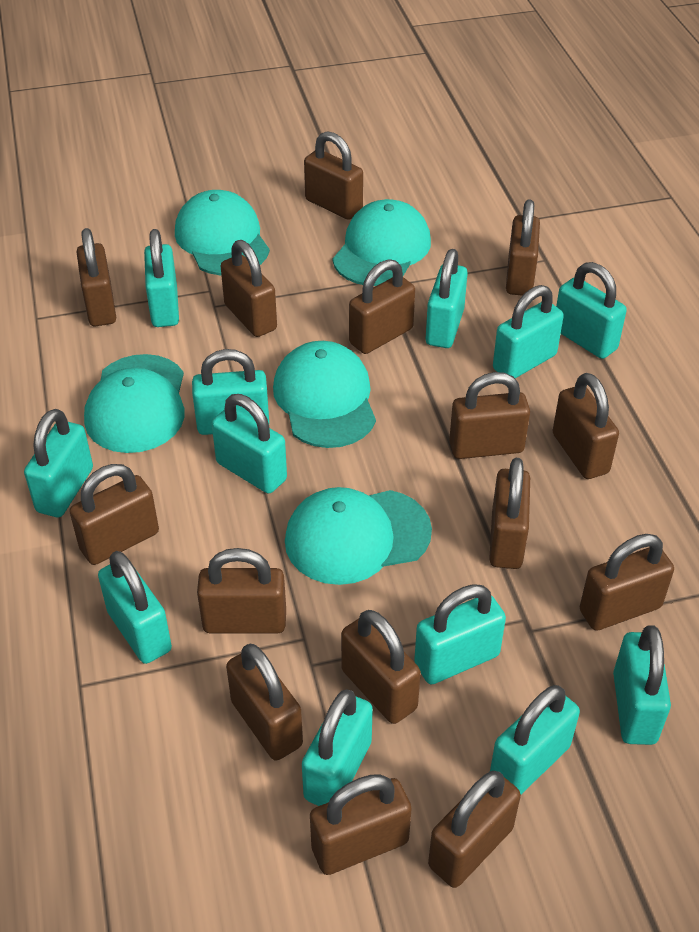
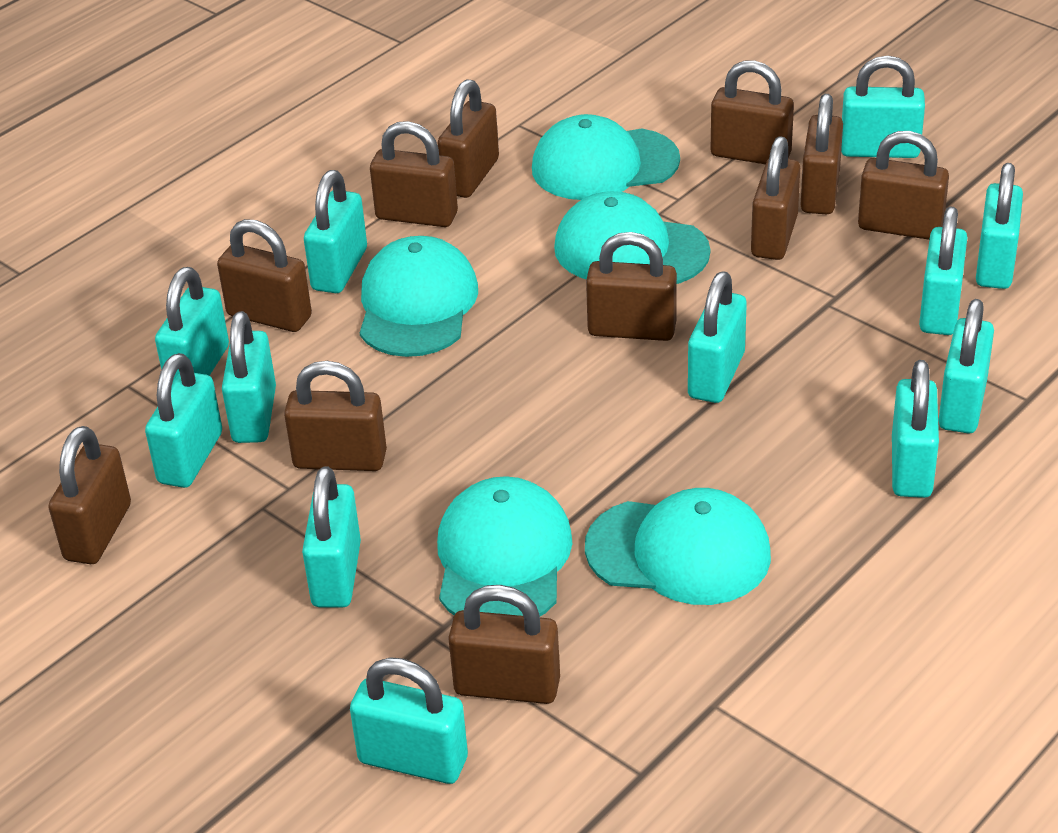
brown padlock: 15 -> 11

